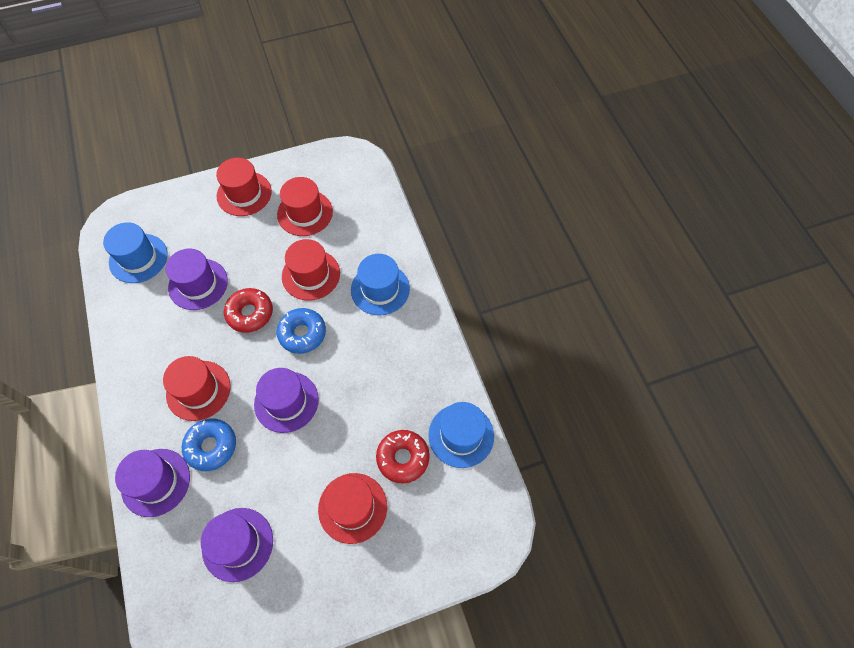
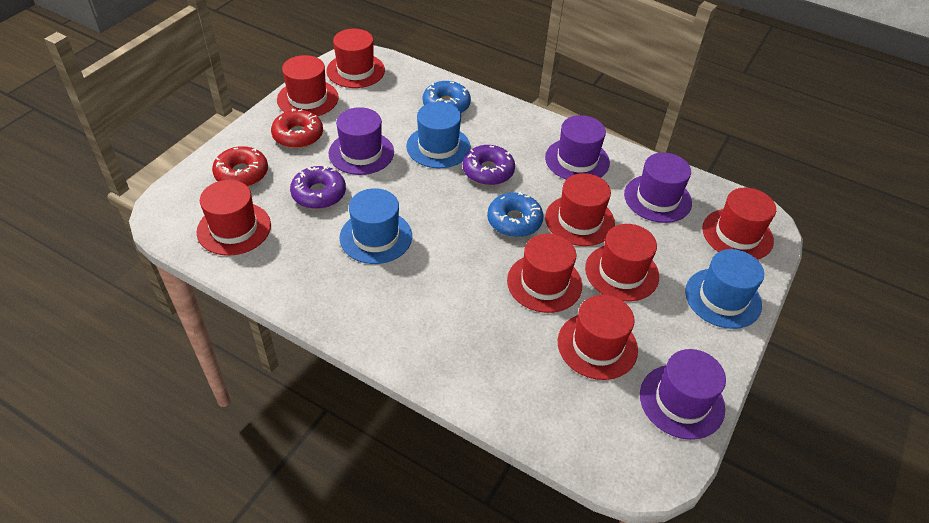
purple donut: 0 -> 2
red hat: 5 -> 8

